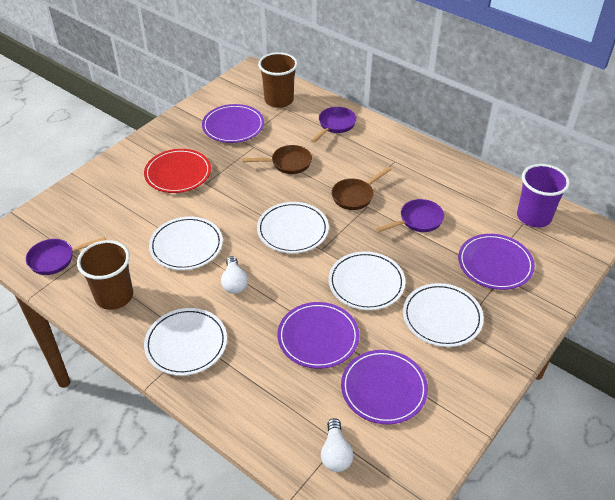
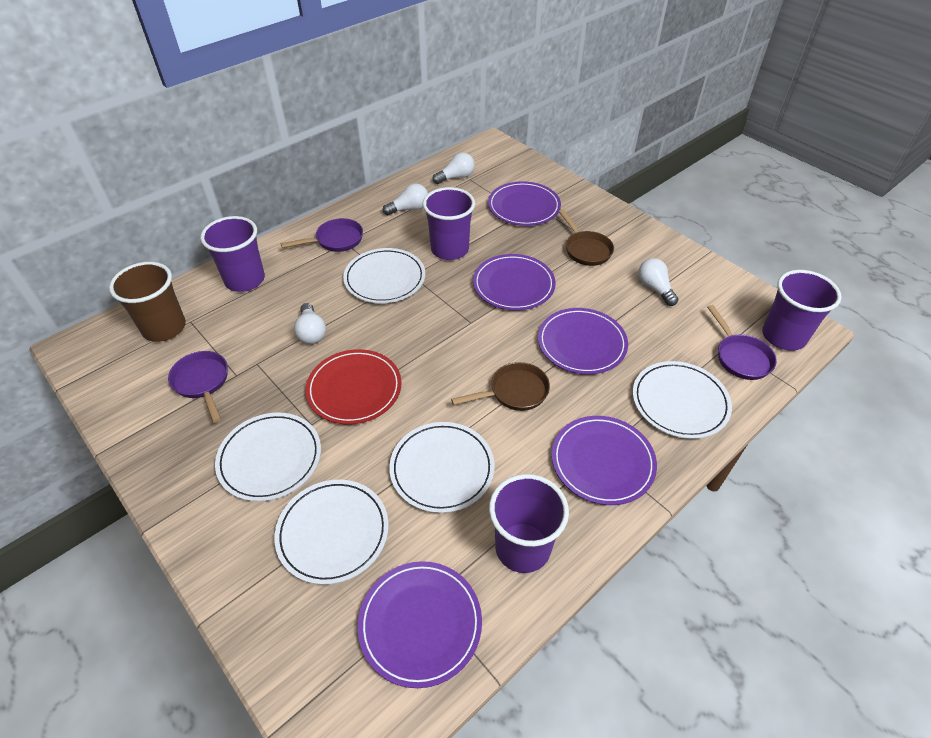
brown cup: 2 -> 1
purple cup: 1 -> 4
purple plate: 4 -> 5
white light bulb: 2 -> 4

